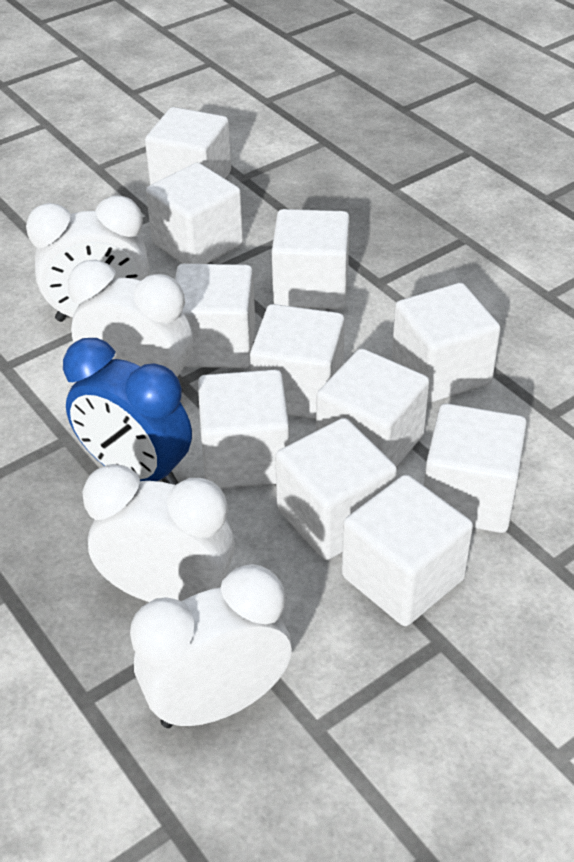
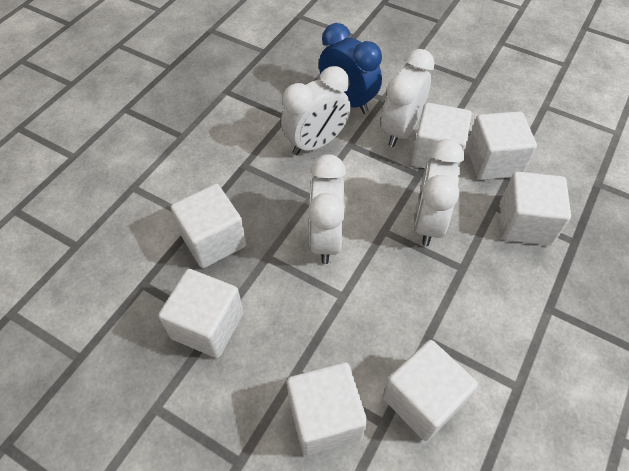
white cube: 11 -> 7

